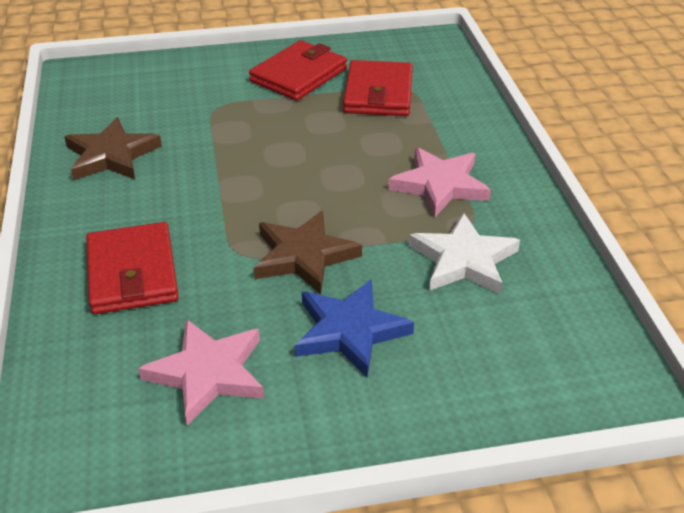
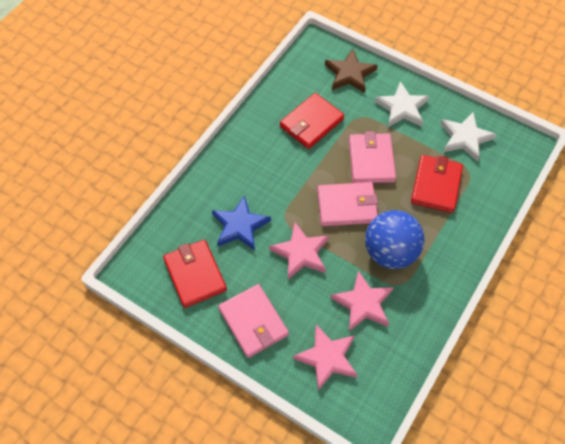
blue ball: 0 -> 1
brown star: 2 -> 1
pink star: 2 -> 3
pink wallet: 0 -> 3
white star: 1 -> 2

